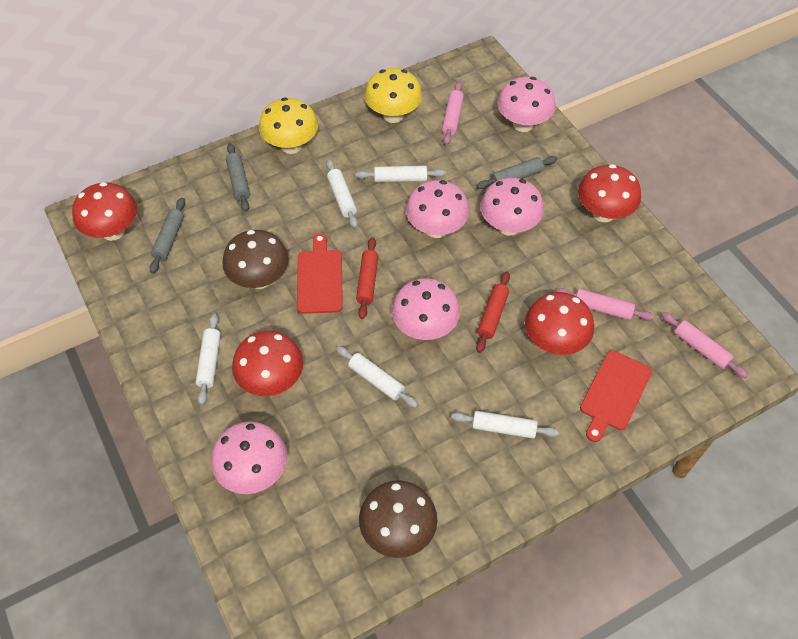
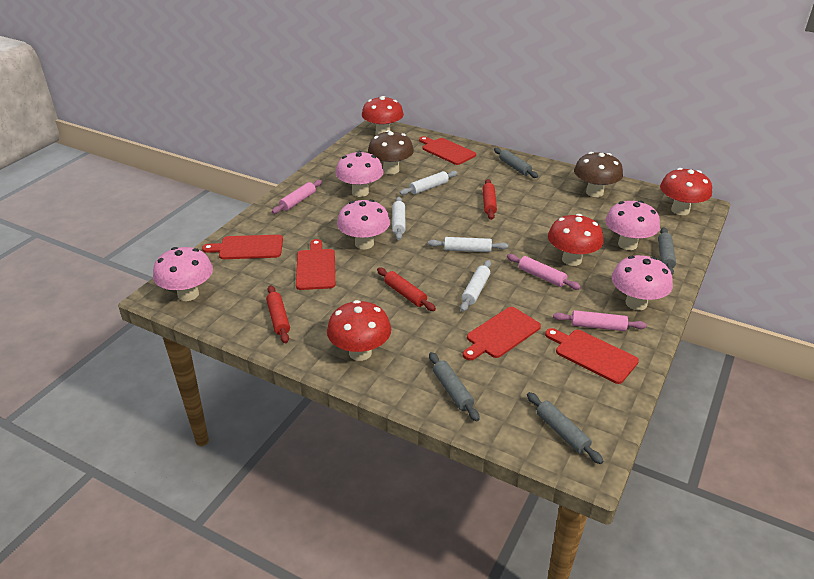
grey rolling pin: 3 -> 4
red cutting board: 2 -> 5
red rolling pin: 2 -> 3
white rolling pin: 5 -> 4
yellow mushroom: 2 -> 0

